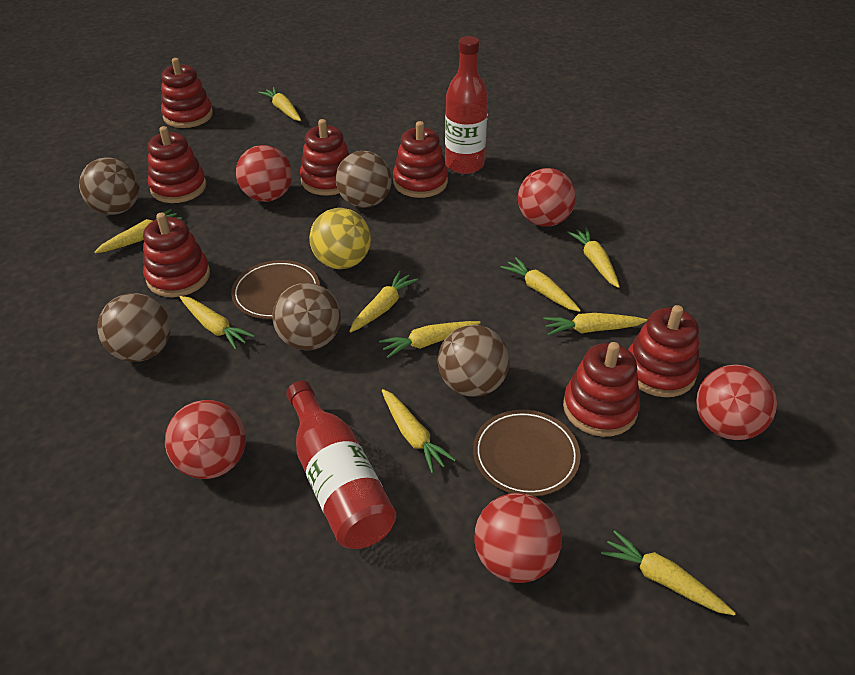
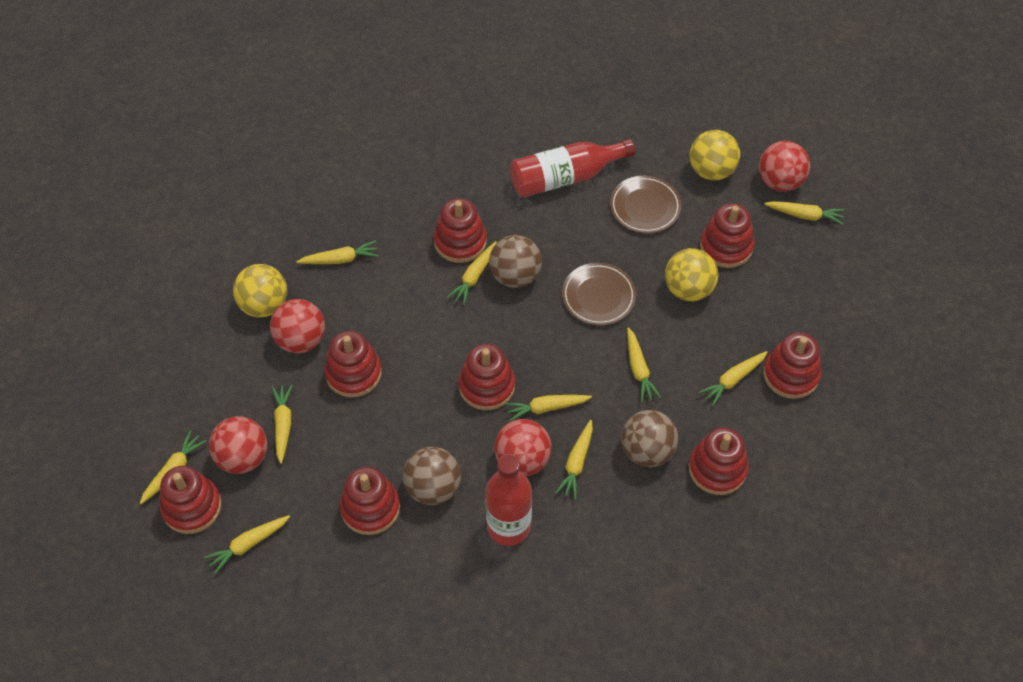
brown ball: 5 -> 3
red ball: 5 -> 4
red stacking toy: 7 -> 8
yellow ball: 1 -> 3

